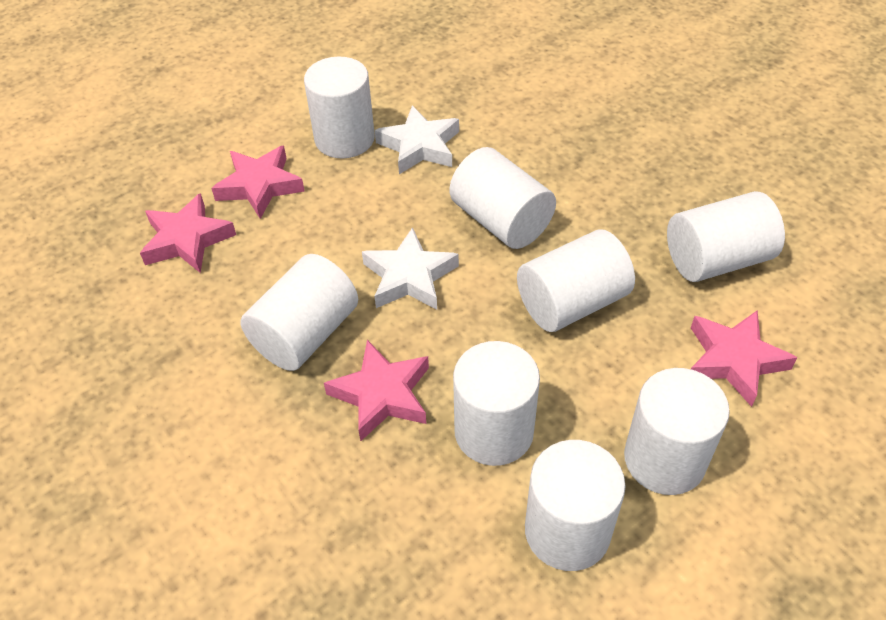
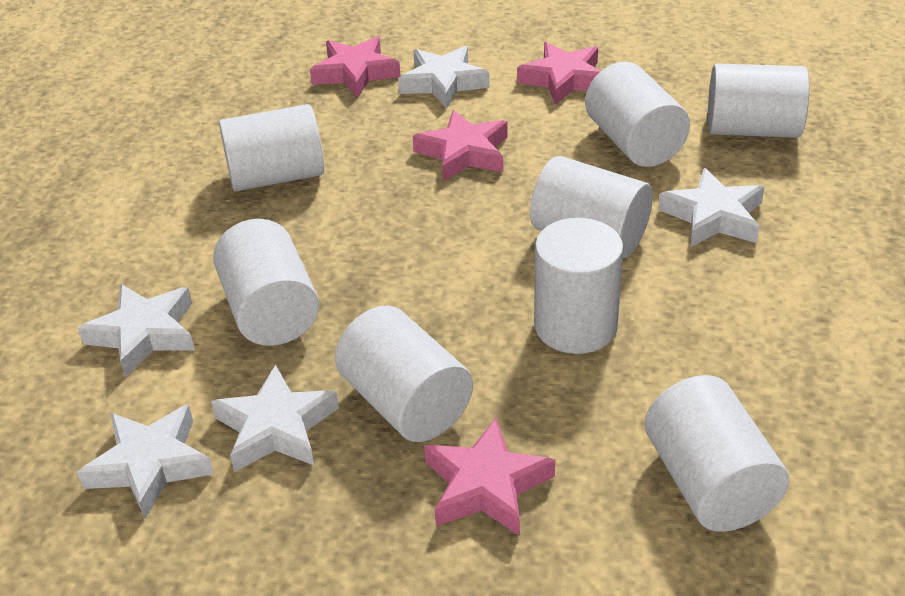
white star: 2 -> 5

